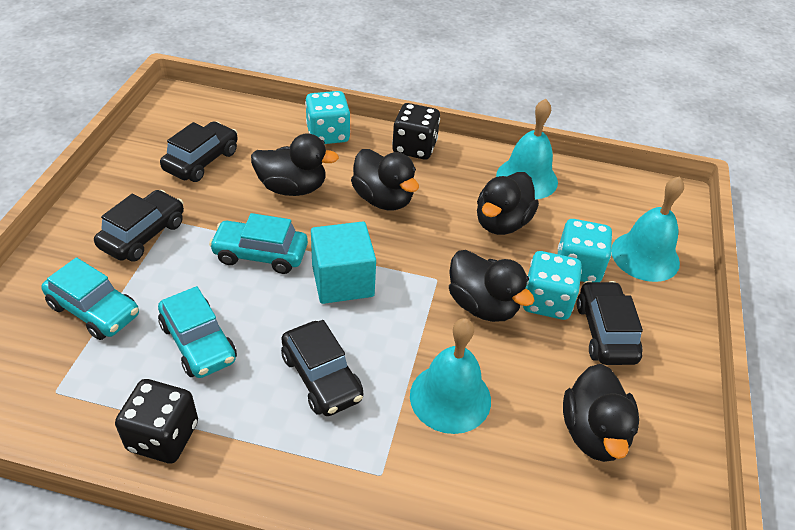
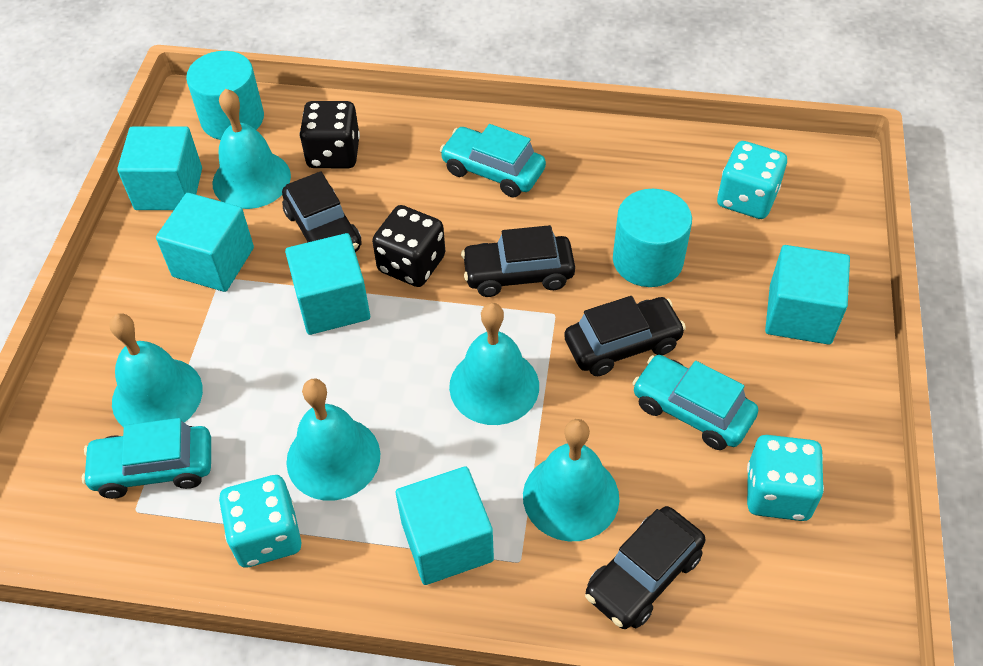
black duck: 5 -> 0
turquoise bell: 3 -> 5
turquoise cube: 1 -> 5
turquoise cylinder: 0 -> 2

